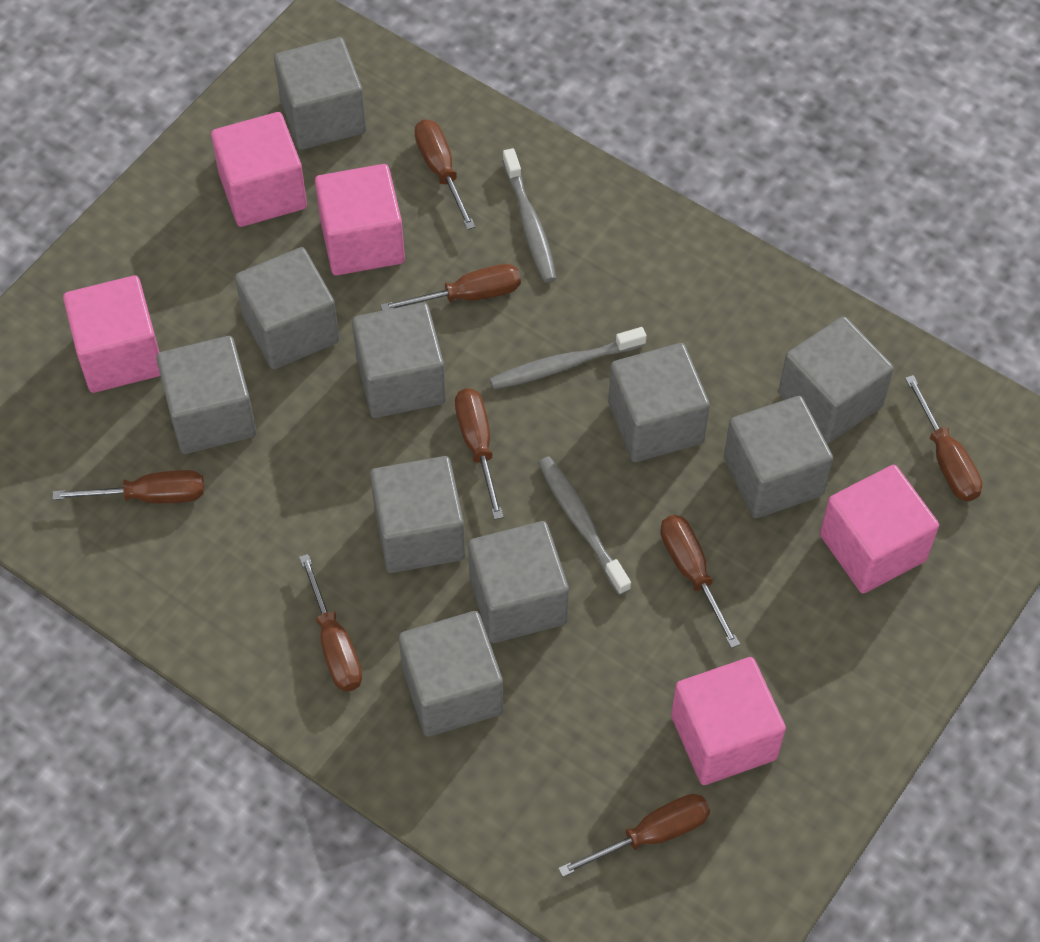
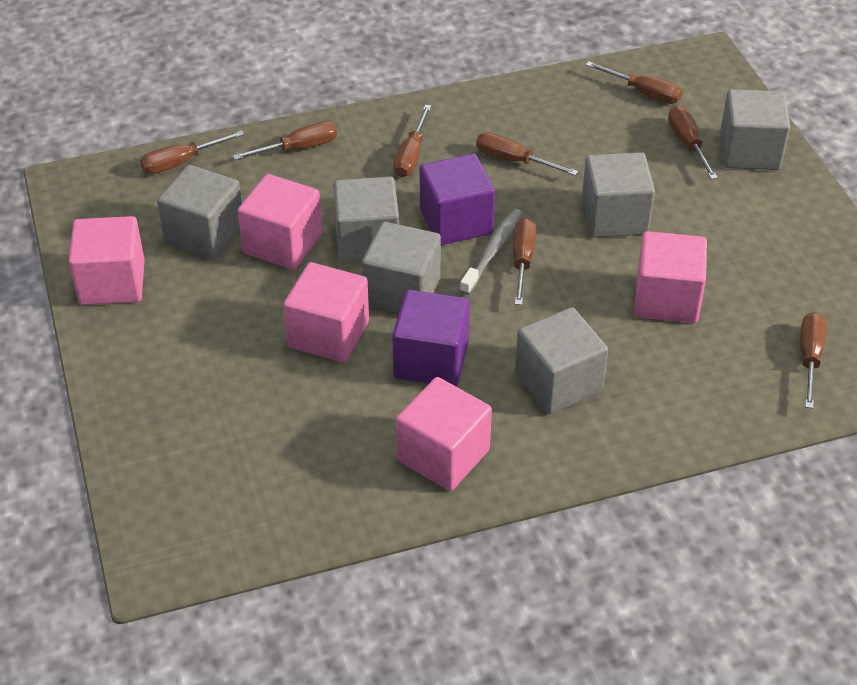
grey cube: 10 -> 6
grey toothbrush: 3 -> 1
purple cube: 0 -> 2

